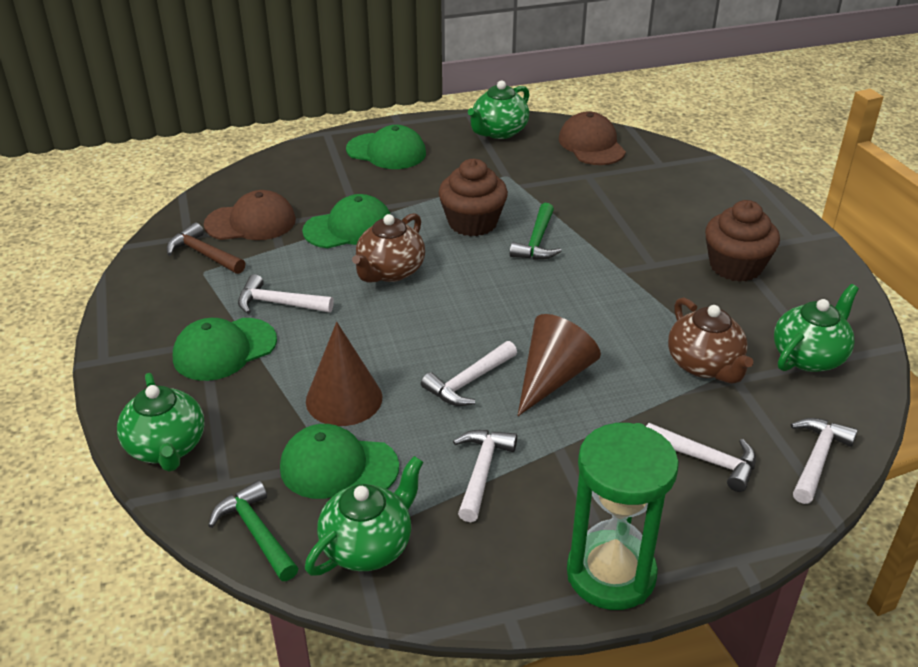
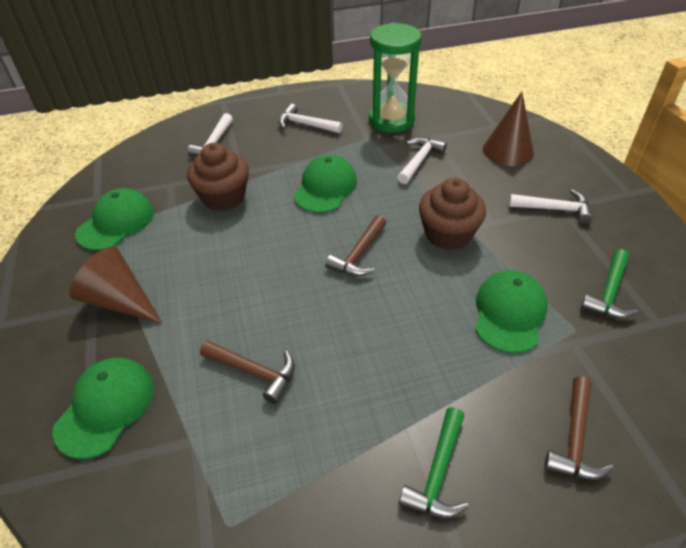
brown cap: 2 -> 0
brown hammer: 1 -> 3
brown teapot: 2 -> 0
green teapot: 4 -> 0
white hammer: 5 -> 4

